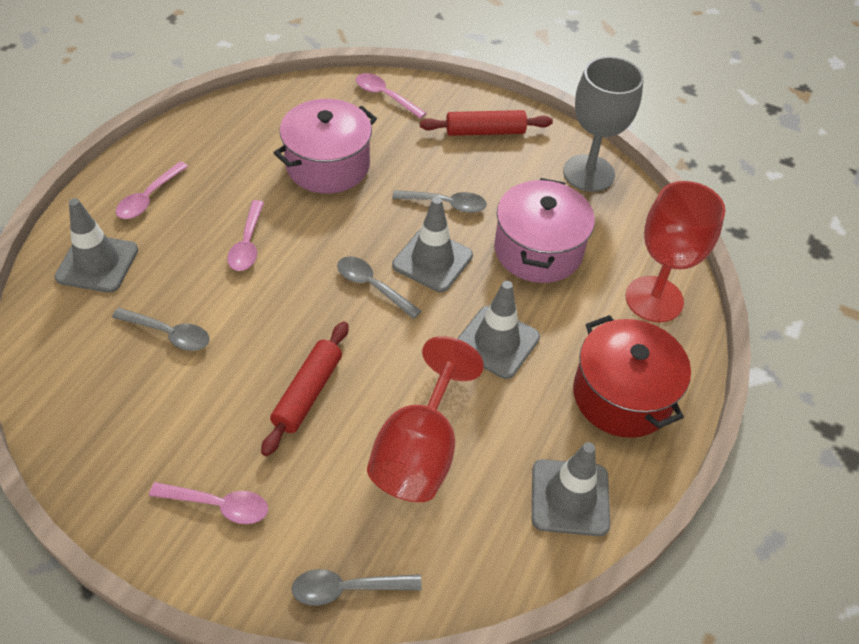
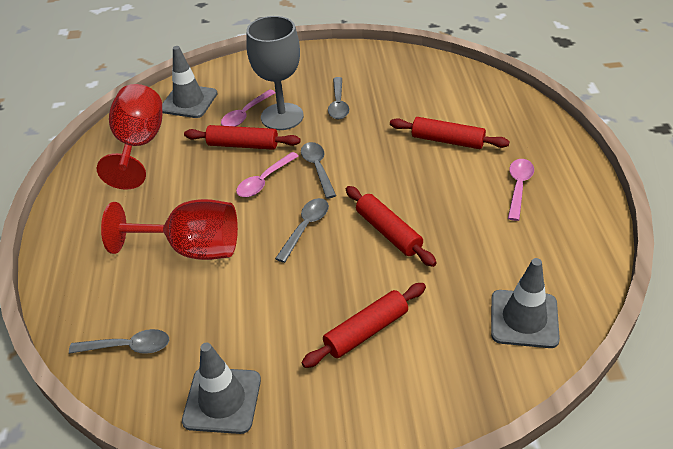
grey traffic cone: 4 -> 3
pink pot: 2 -> 0
pink spoon: 4 -> 3
red pot: 1 -> 0
red rolling pin: 2 -> 4

